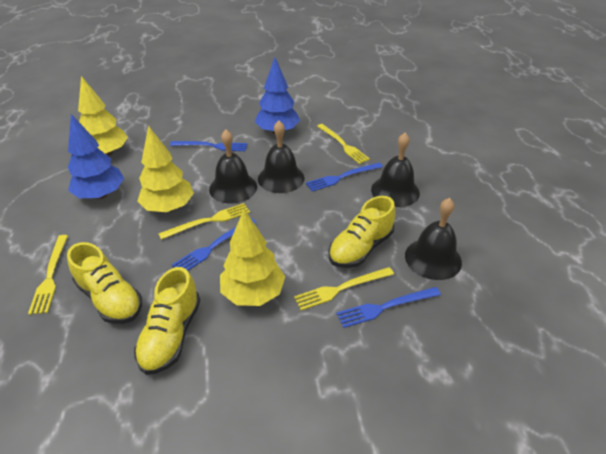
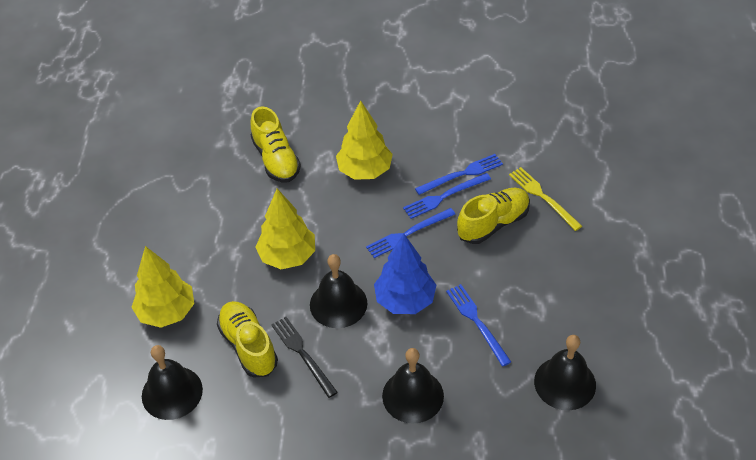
black fork: 0 -> 1
blue tree: 2 -> 1
yellow fork: 4 -> 1

